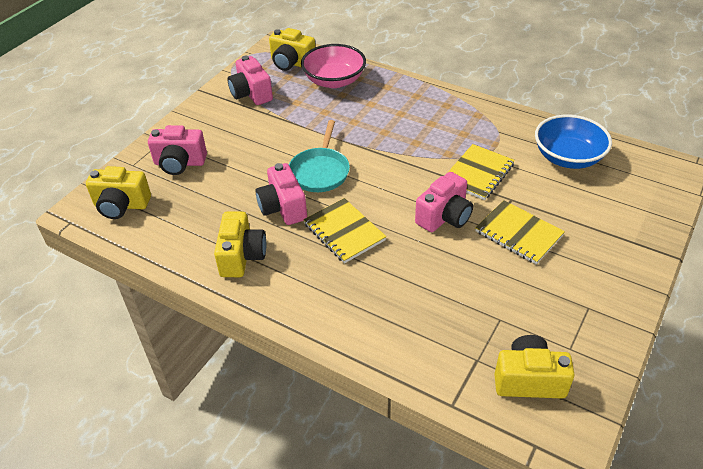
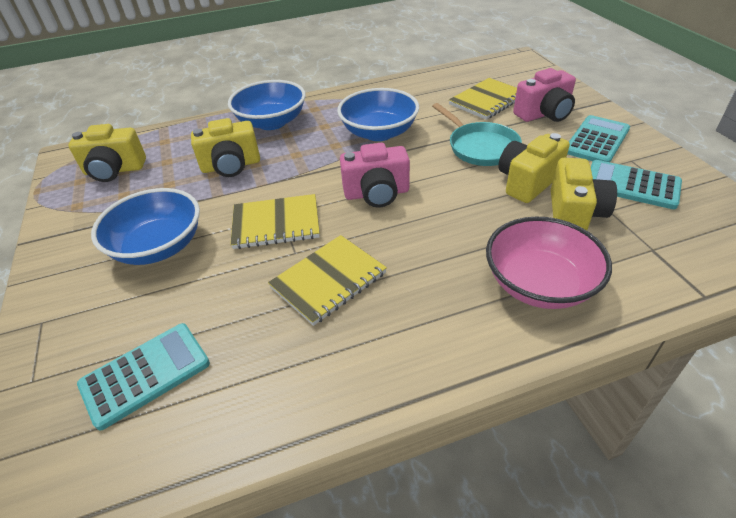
blue bowl: 1 -> 3
pink camera: 4 -> 2
turquoise calculator: 0 -> 3

